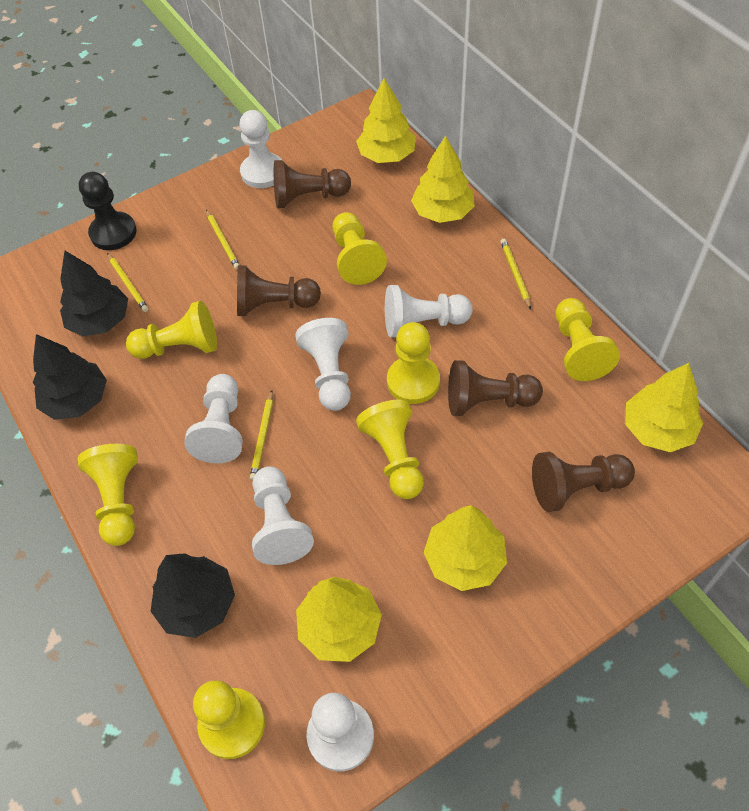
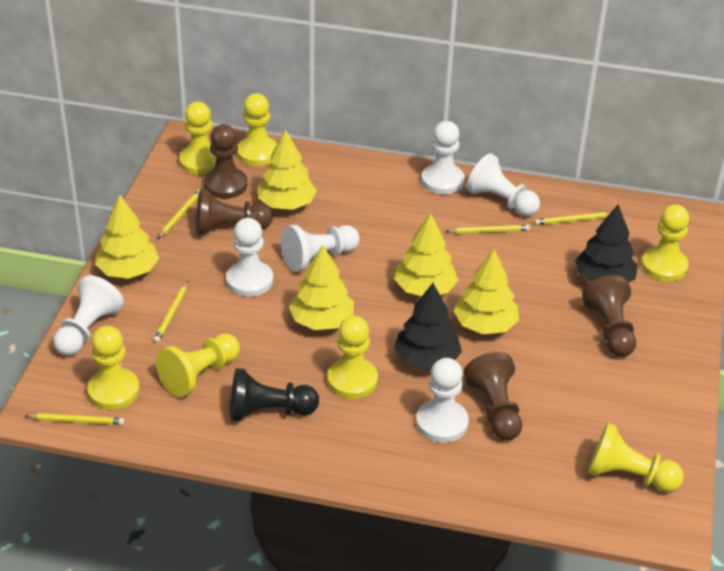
black tree: 3 -> 2
yellow pencil: 4 -> 5

